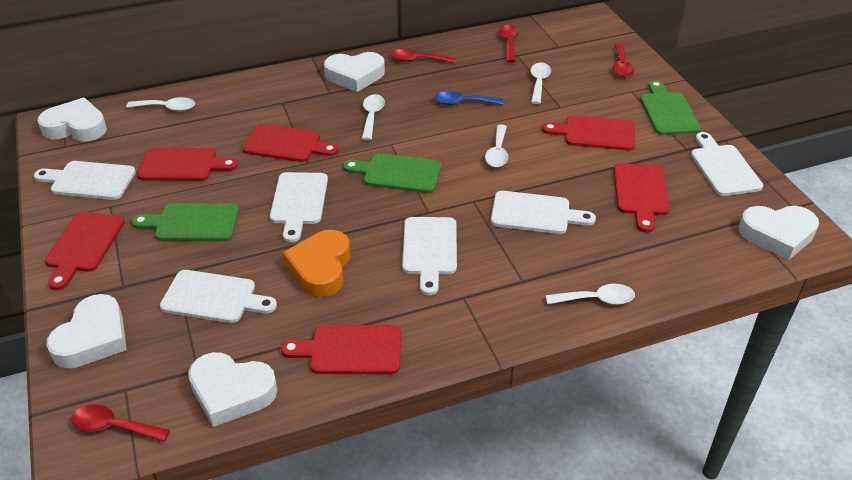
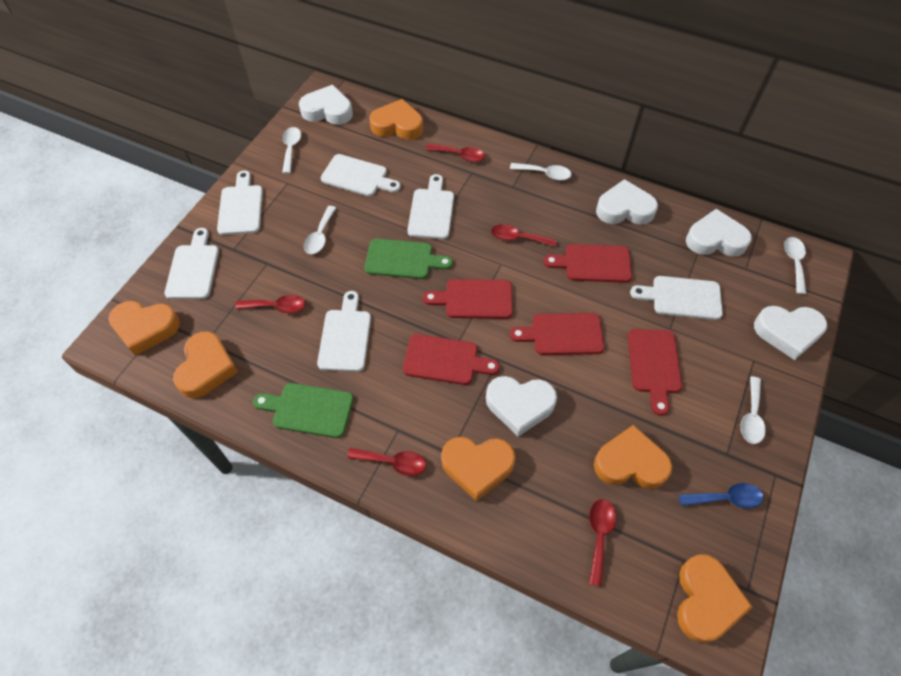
green cutting board: 3 -> 2
orange heart: 1 -> 6
red cutting board: 6 -> 5
red spoon: 4 -> 5

